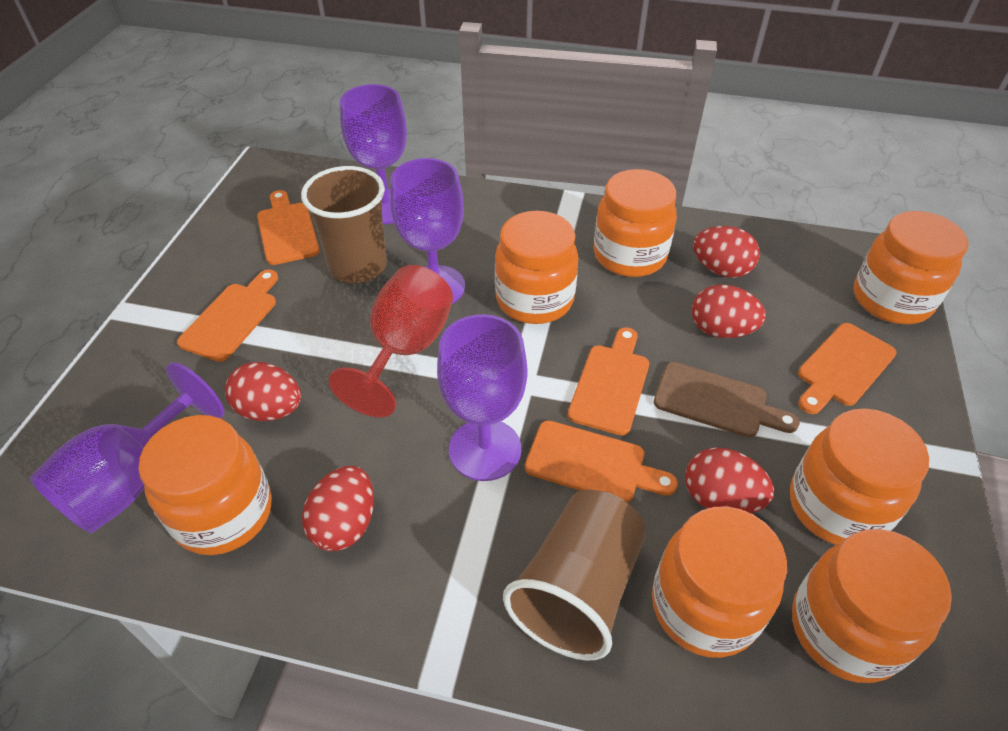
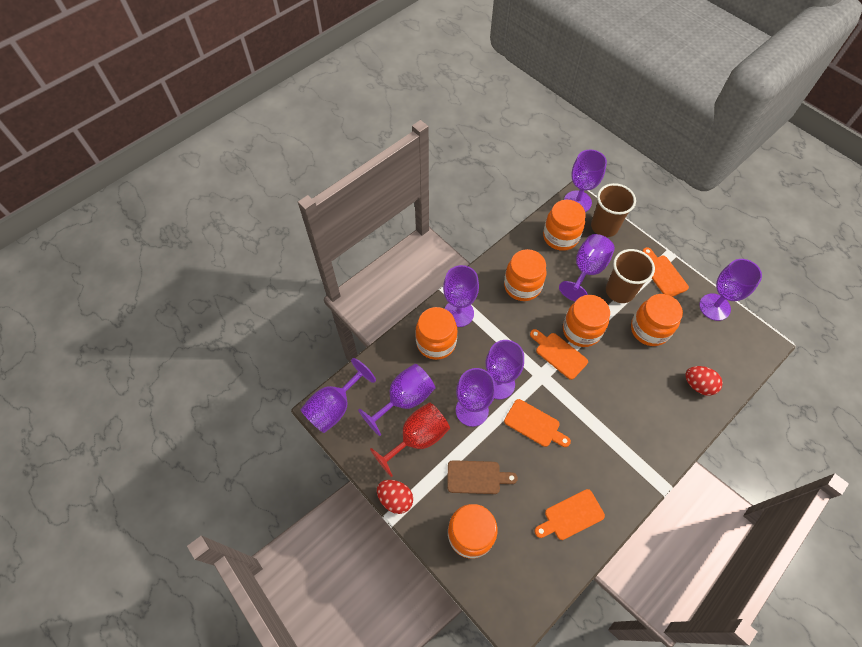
orange cutting board: 5 -> 4
orange jar: 7 -> 6
purple goblet: 4 -> 8
red egg: 5 -> 2

